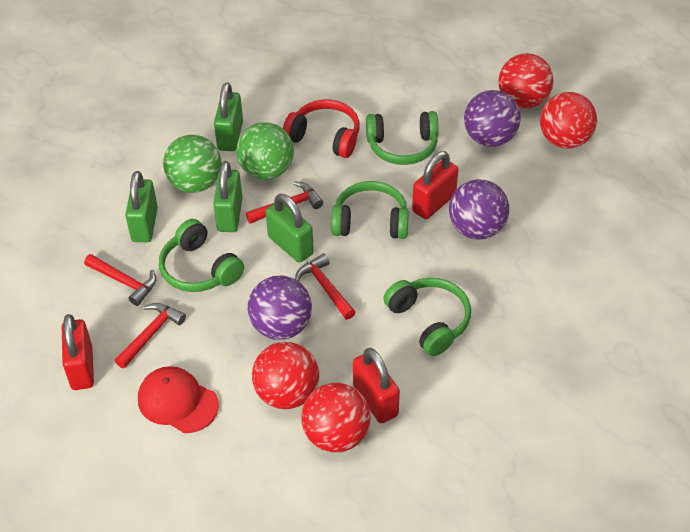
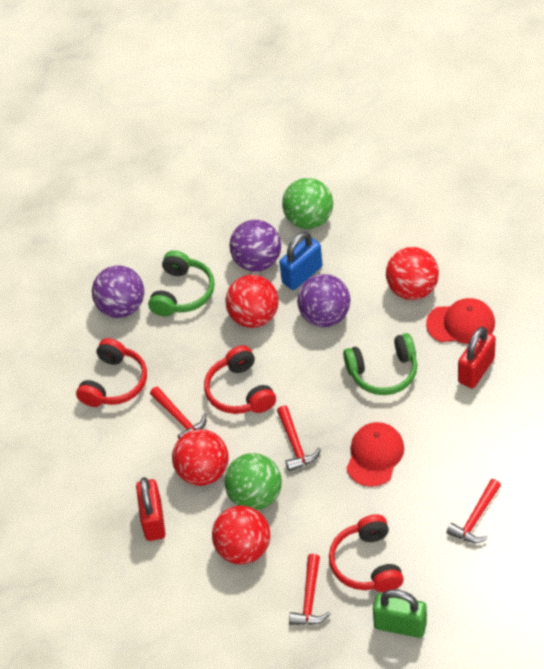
blue padlock: 0 -> 1
green headphones: 4 -> 2
green padlock: 4 -> 1
red cap: 1 -> 2
red headphones: 1 -> 3
red padlock: 3 -> 2

